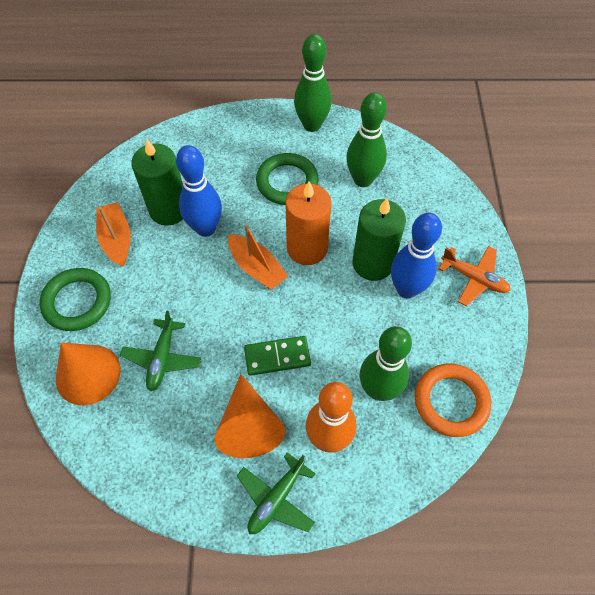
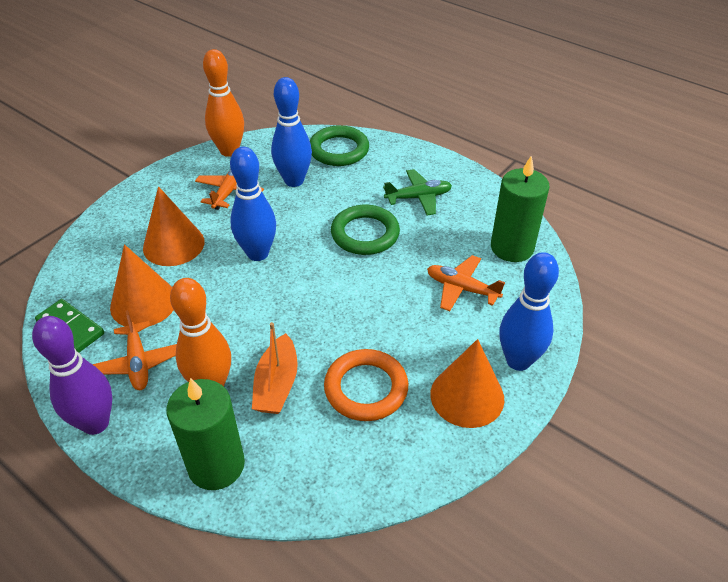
blue bowling pin: 2 -> 3
green bowling pin: 3 -> 0
green plane: 2 -> 1
orange boat: 2 -> 1
orange bowling pin: 1 -> 2
orange candle: 1 -> 0
orange cone: 2 -> 3
orange plane: 1 -> 3
purple bowling pin: 0 -> 1

